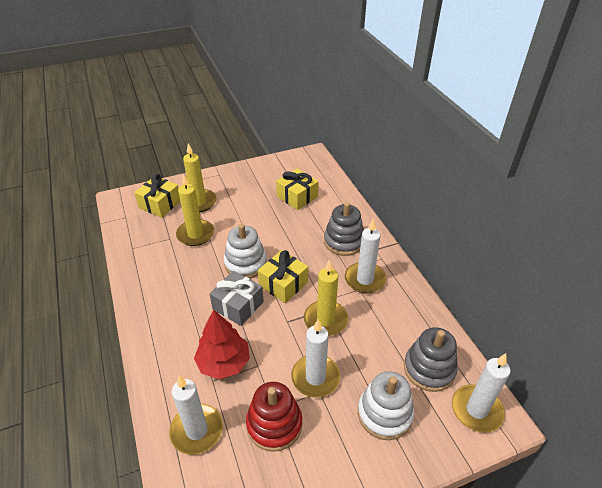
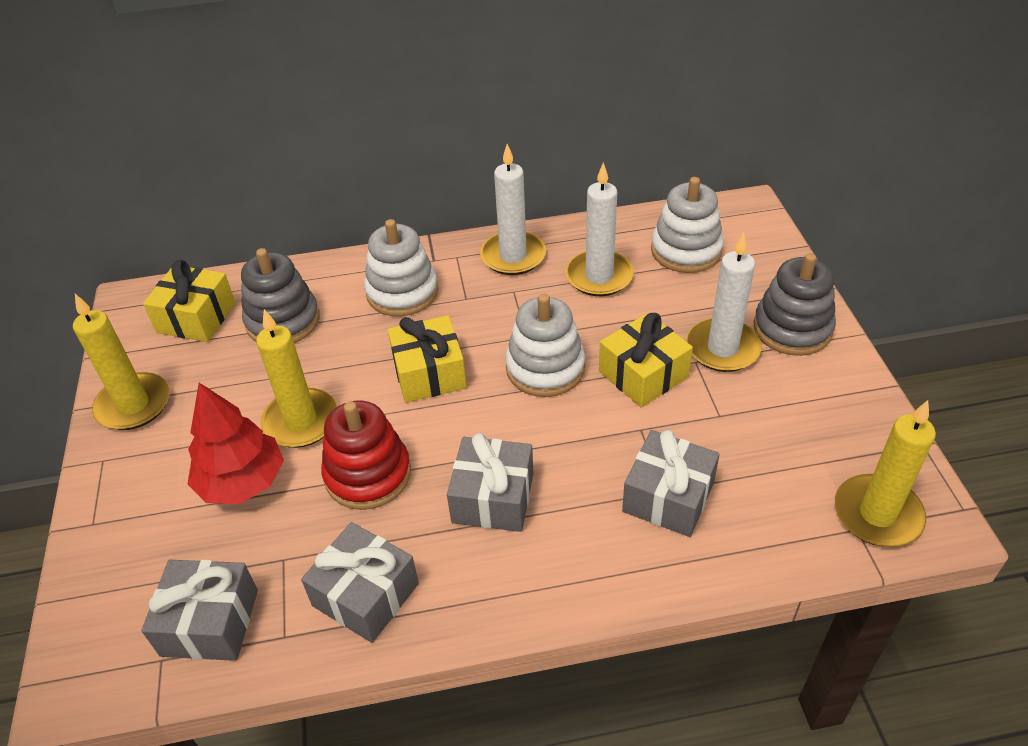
grey gift: 1 -> 4
white candle: 4 -> 3
white stacking toy: 2 -> 3

